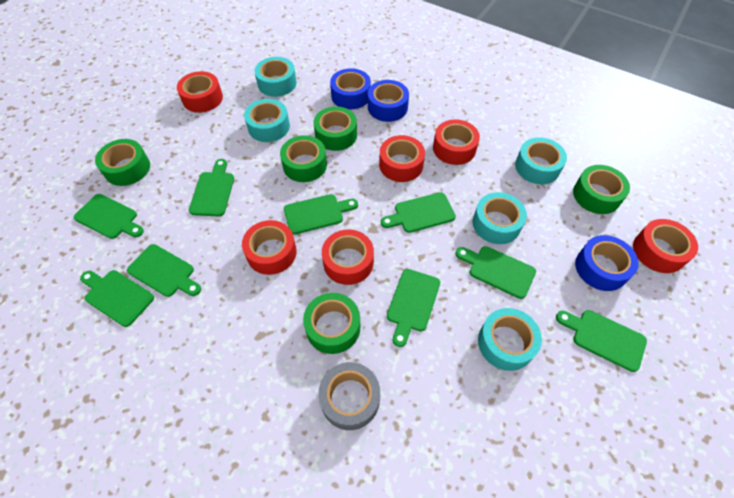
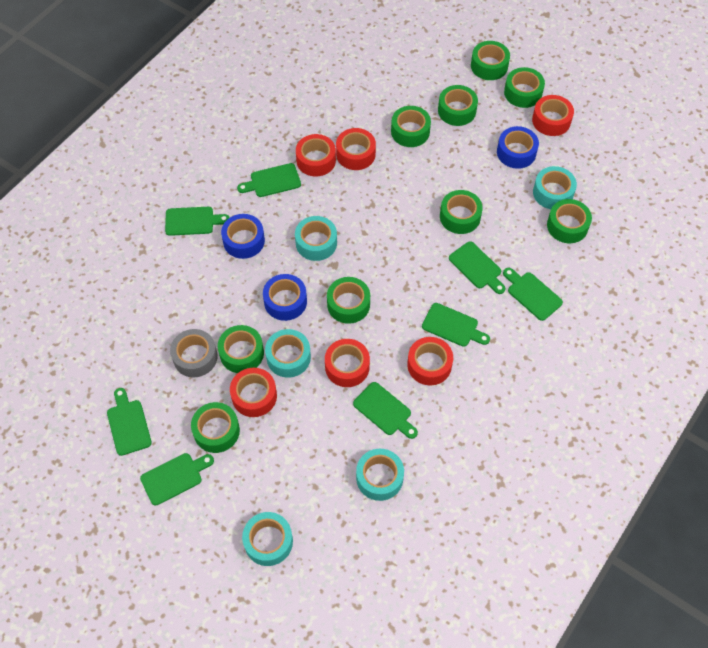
green cutting board: 9 -> 8
green tape: 5 -> 9

